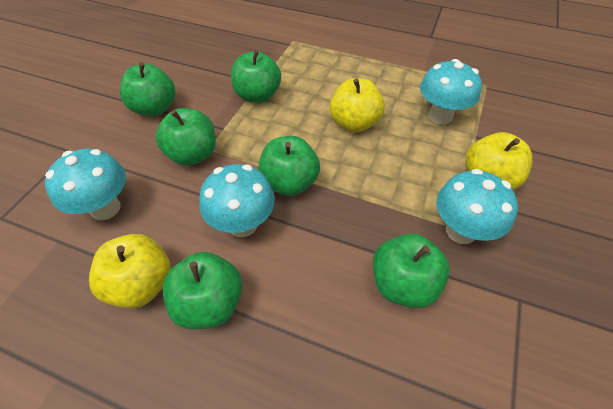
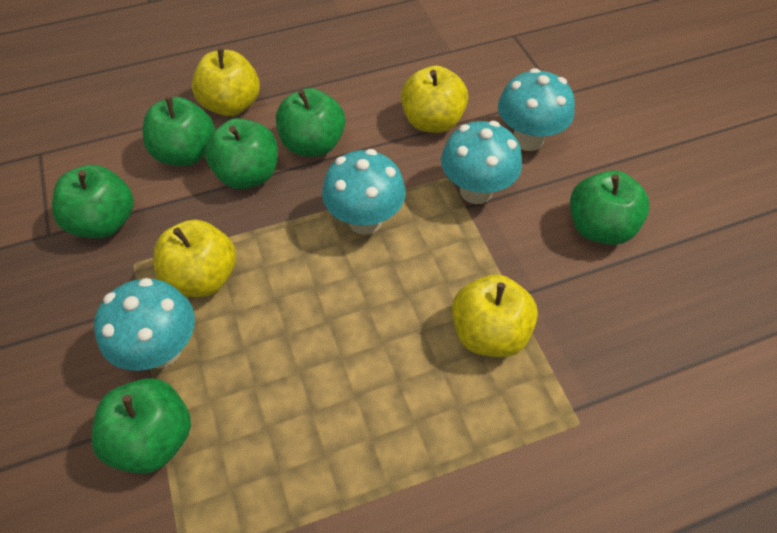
yellow apple: 3 -> 4

